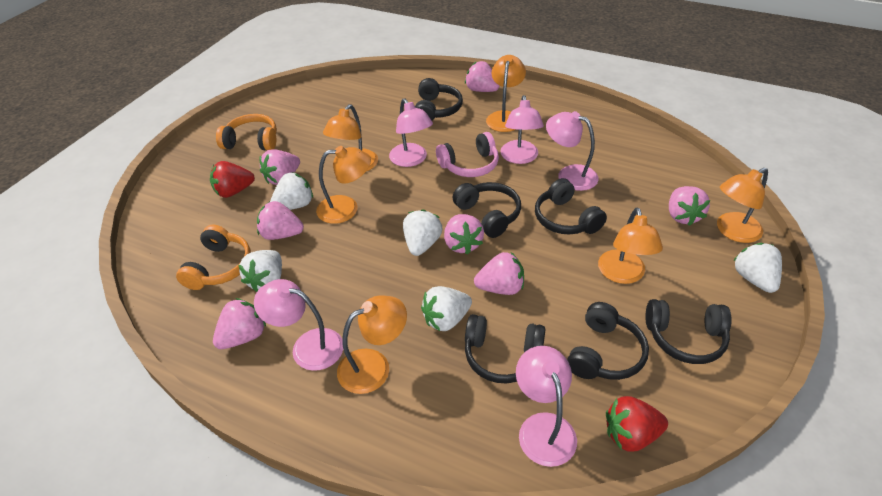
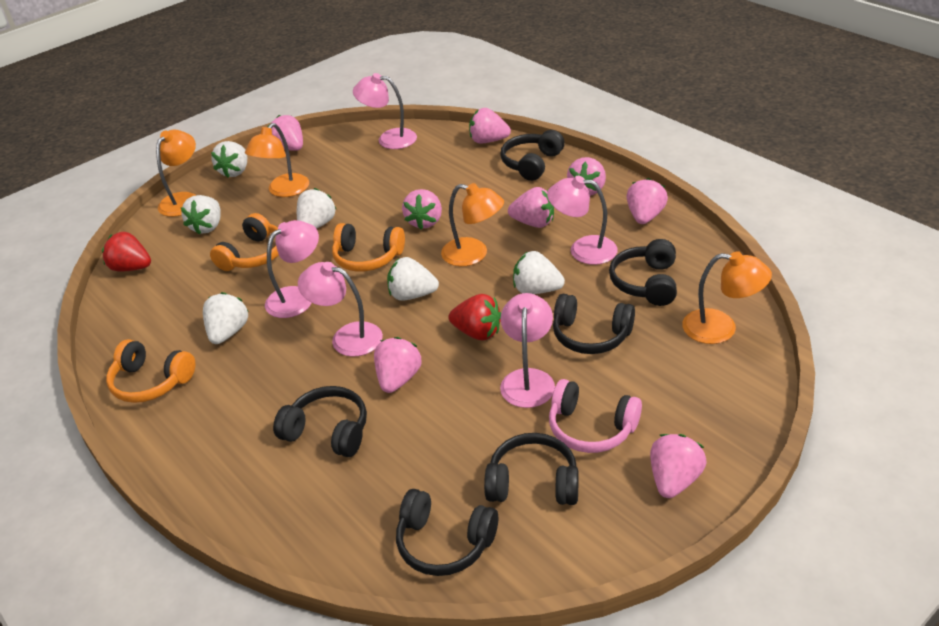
orange headphones: 2 -> 3
orange lamp: 6 -> 4
pink strawberry: 7 -> 8
white strawberry: 5 -> 6

